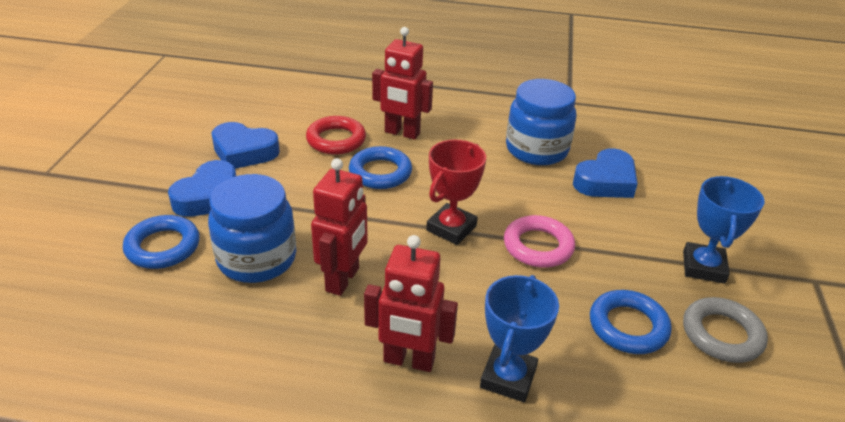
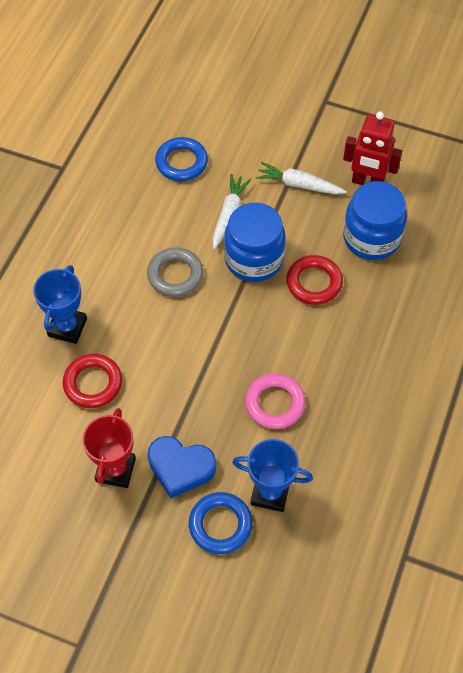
blue heart: 3 -> 1
blue ring: 3 -> 2
red ring: 1 -> 2
red robot: 3 -> 1
white carrot: 0 -> 2

